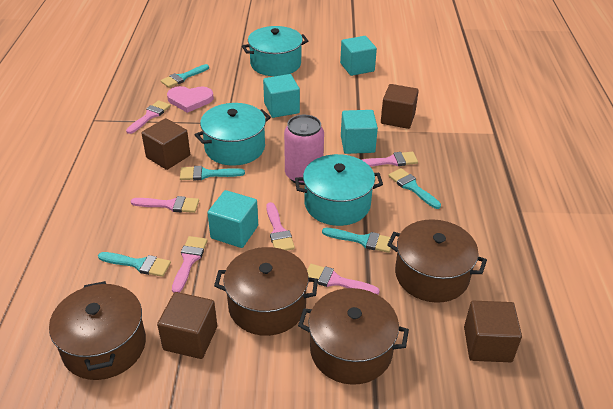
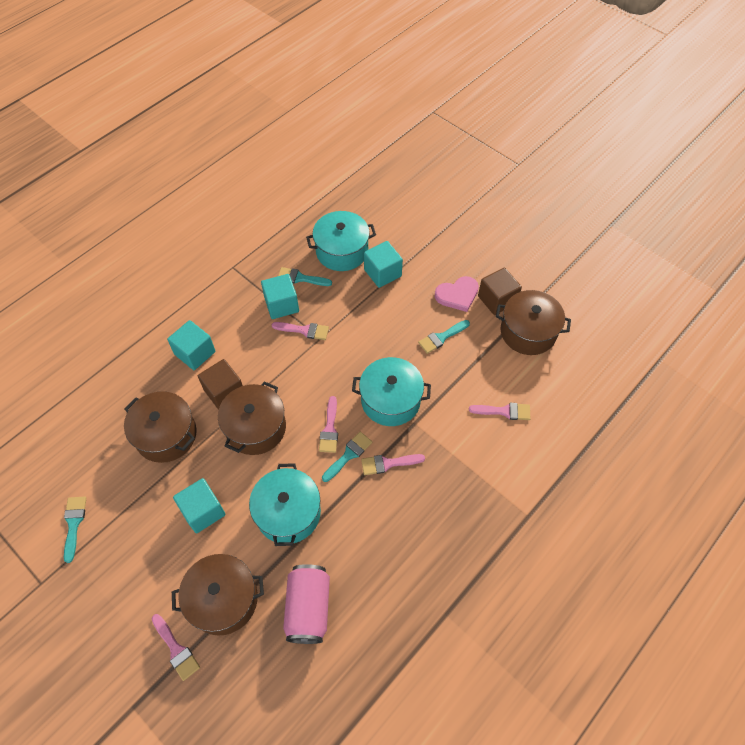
brown cube: 4 -> 2
pink brush: 6 -> 5
turquoise brush: 5 -> 4

